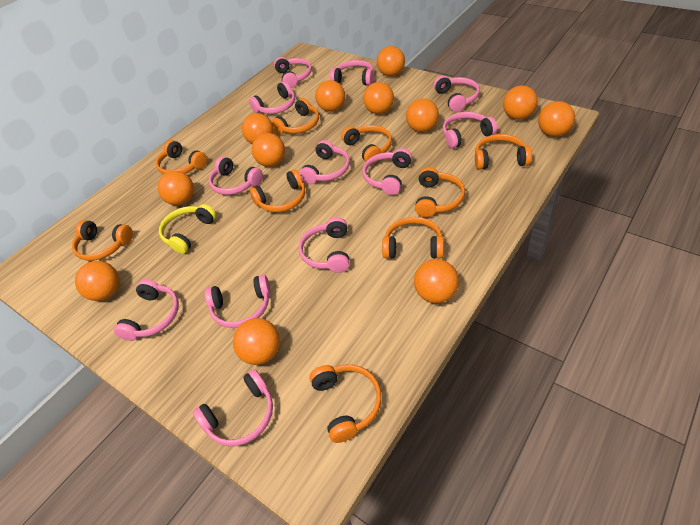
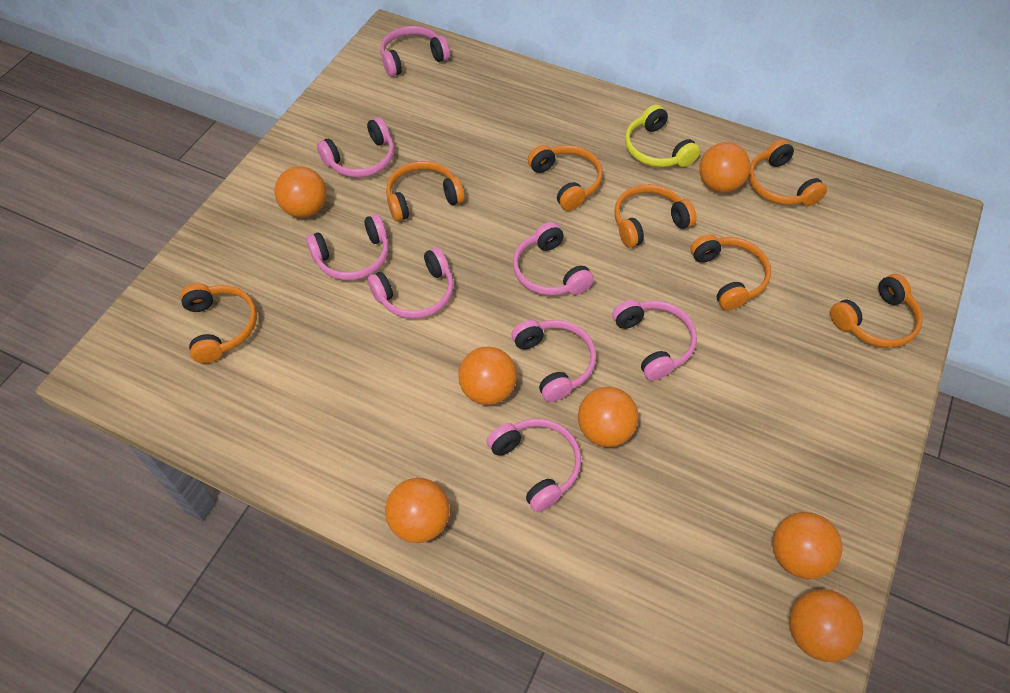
orange ball: 12 -> 7
orange headphones: 9 -> 7
pink headphones: 12 -> 8

